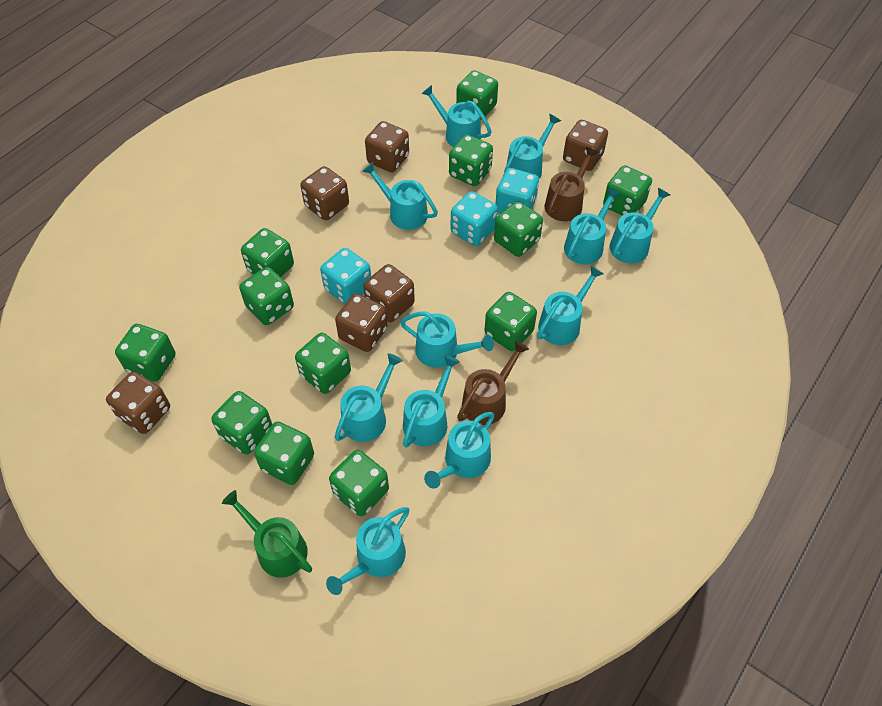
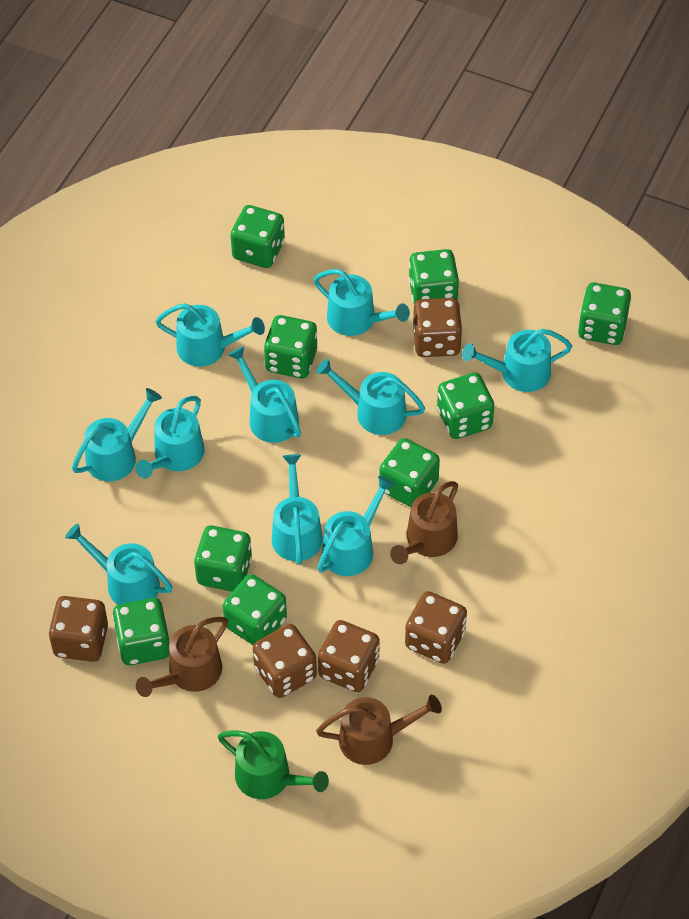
brown dice: 6 -> 5
brown watering can: 2 -> 3
green dice: 12 -> 9
turquoise dice: 3 -> 0
turquoise watering can: 11 -> 10

